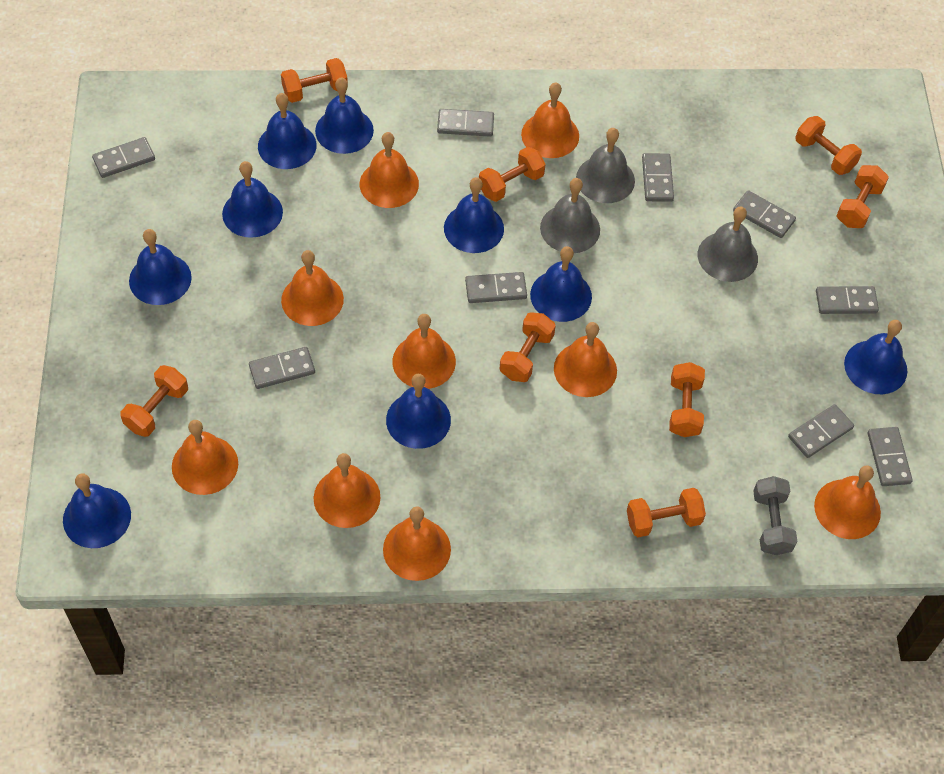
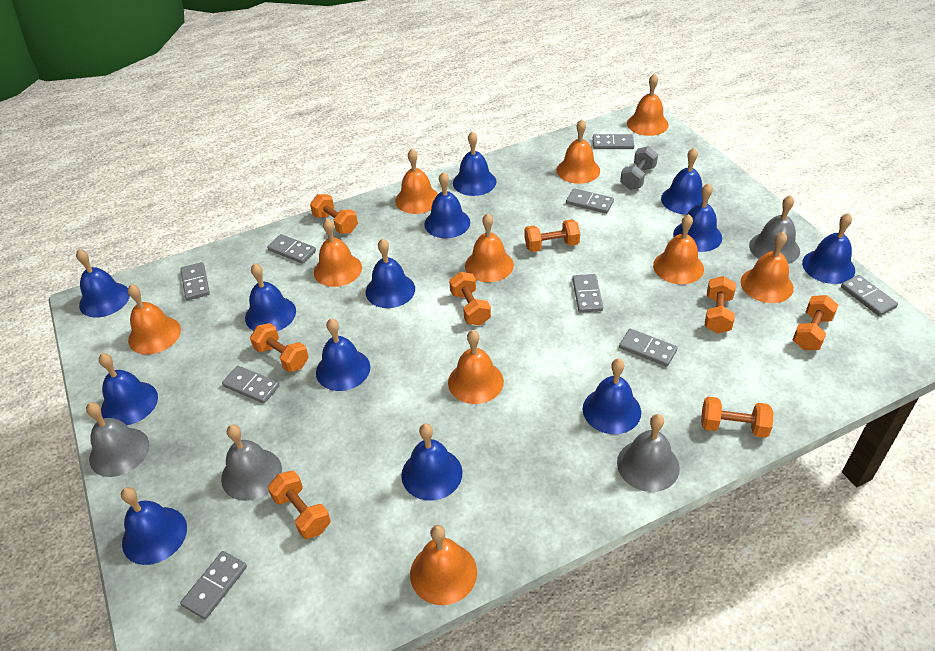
blue bell: 9 -> 13
grey bell: 3 -> 4
orange bell: 9 -> 10

